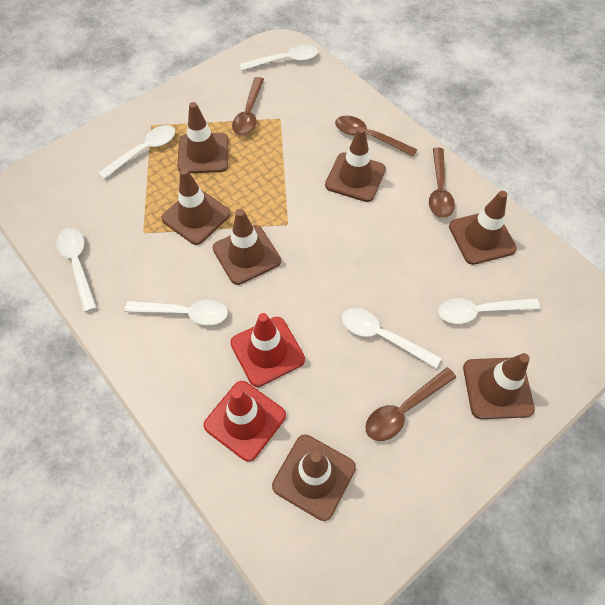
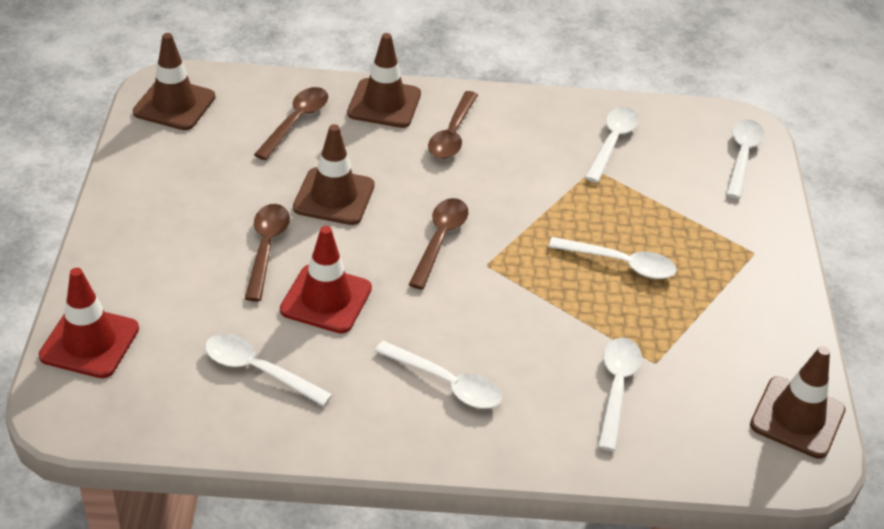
brown traffic cone: 7 -> 4

